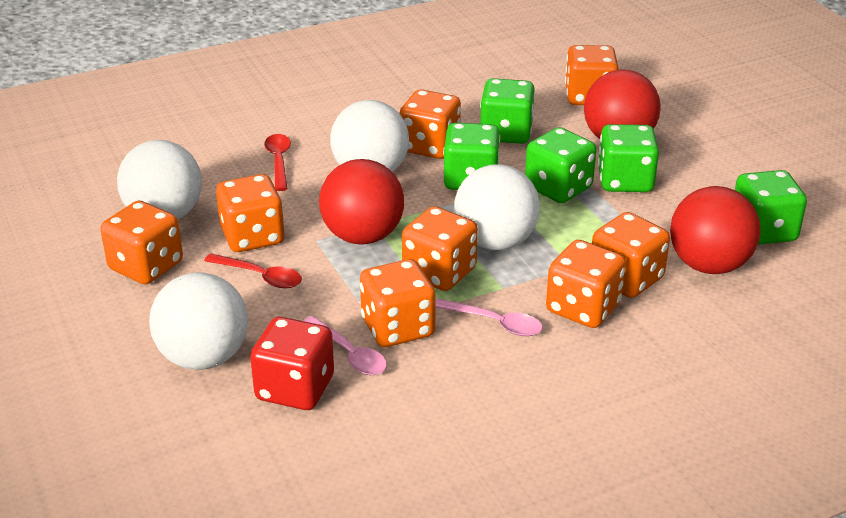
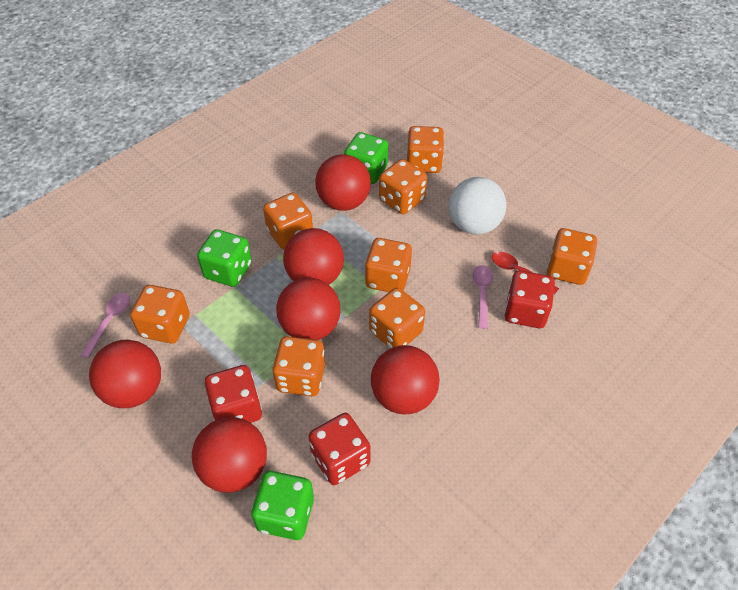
green dice: 5 -> 3
red ball: 3 -> 6
red dice: 1 -> 3
red spoon: 2 -> 1
white ball: 4 -> 1

